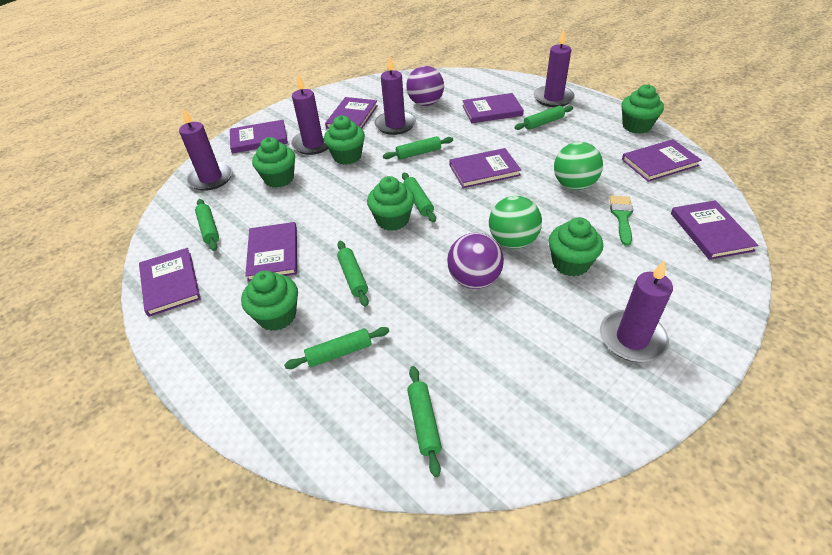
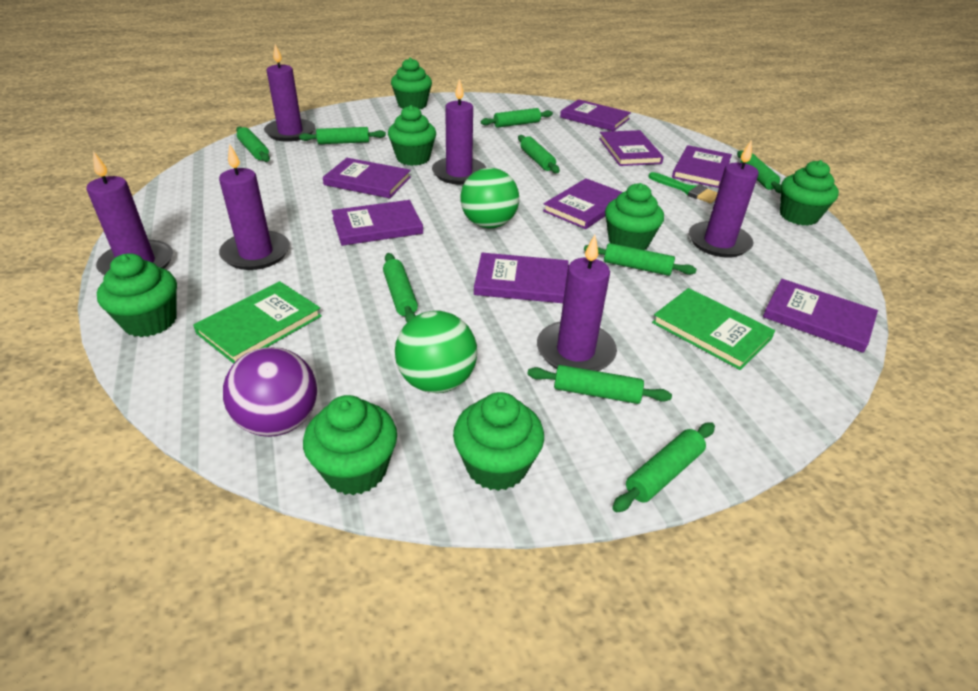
green book: 0 -> 2
green cupcake: 6 -> 7
green rolling pin: 7 -> 9
purple ball: 2 -> 1
purple candle: 5 -> 6

